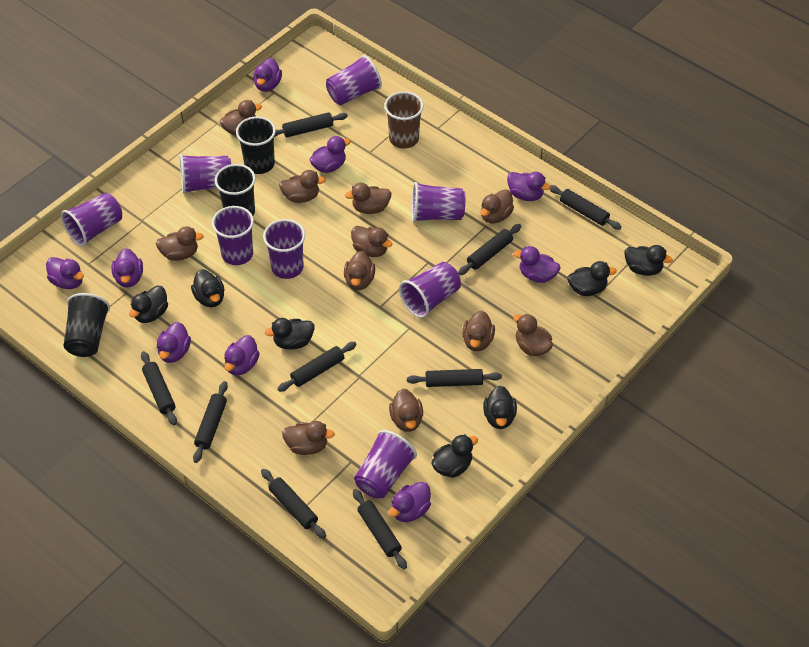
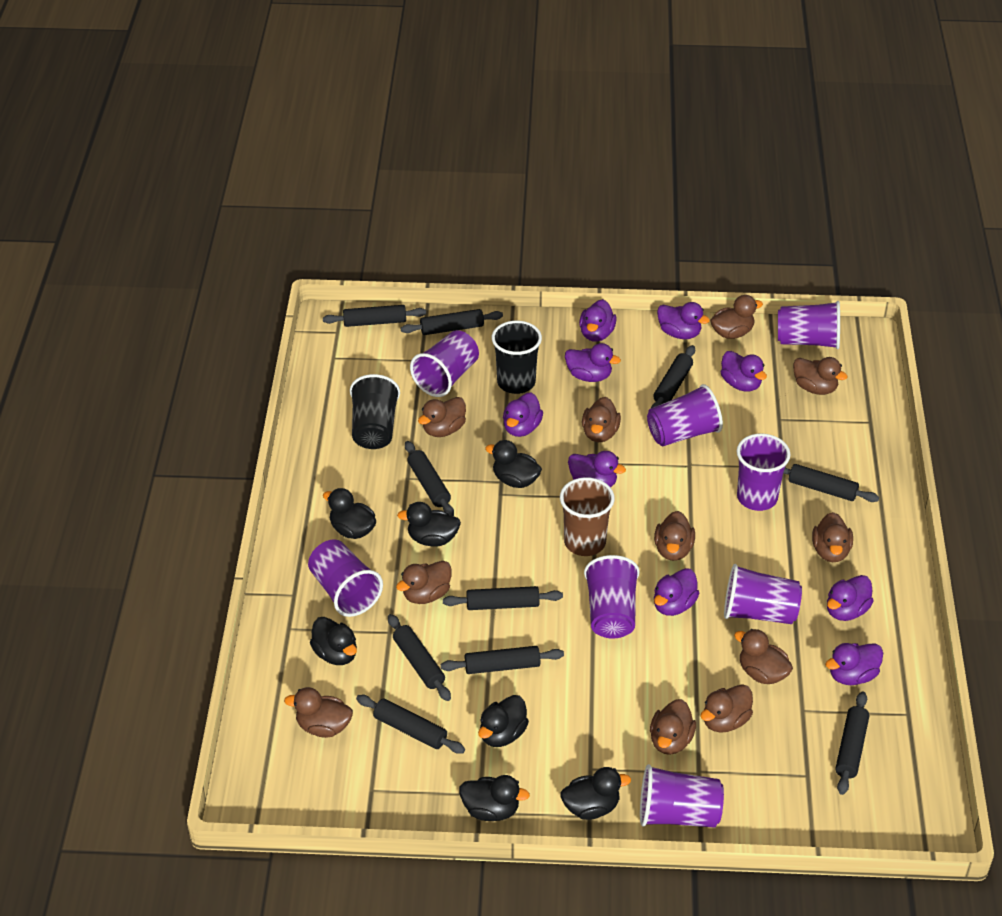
black cup: 3 -> 2
black rolling pin: 9 -> 10

